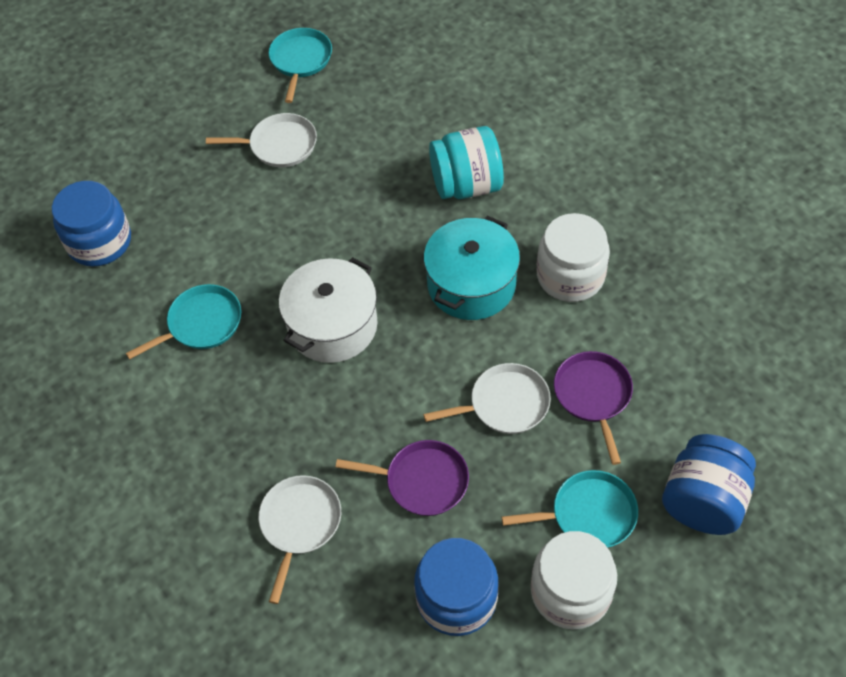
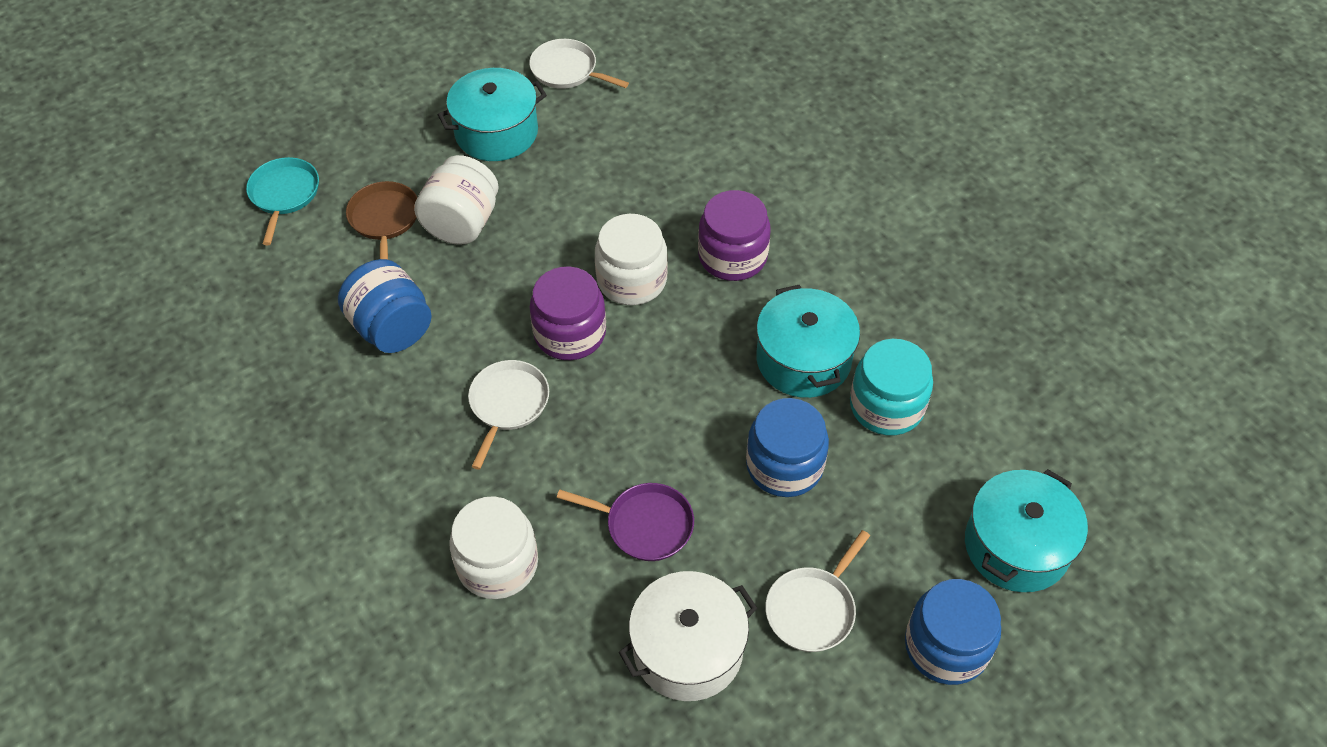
brown pan: 0 -> 1
purple jar: 0 -> 2
purple pan: 2 -> 1
turquoise pan: 3 -> 1
turquoise pot: 1 -> 3
white jar: 2 -> 3

